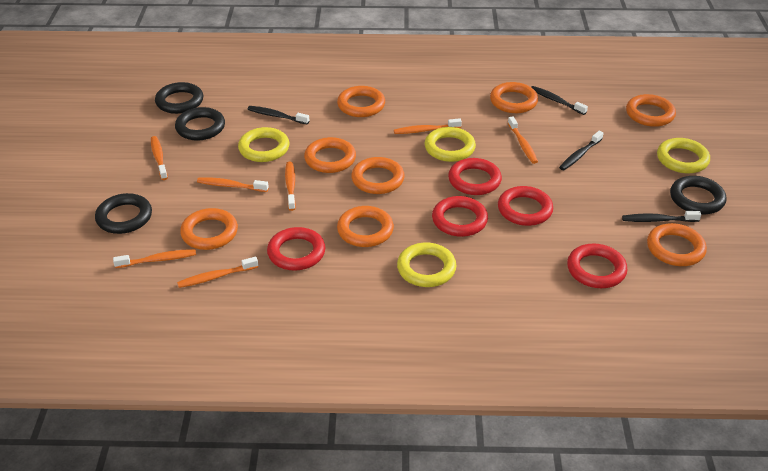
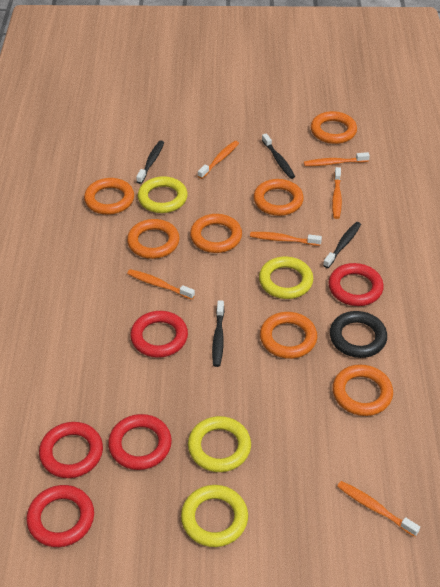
black ring: 4 -> 1
orange ring: 8 -> 7
orange toothbrush: 7 -> 6

